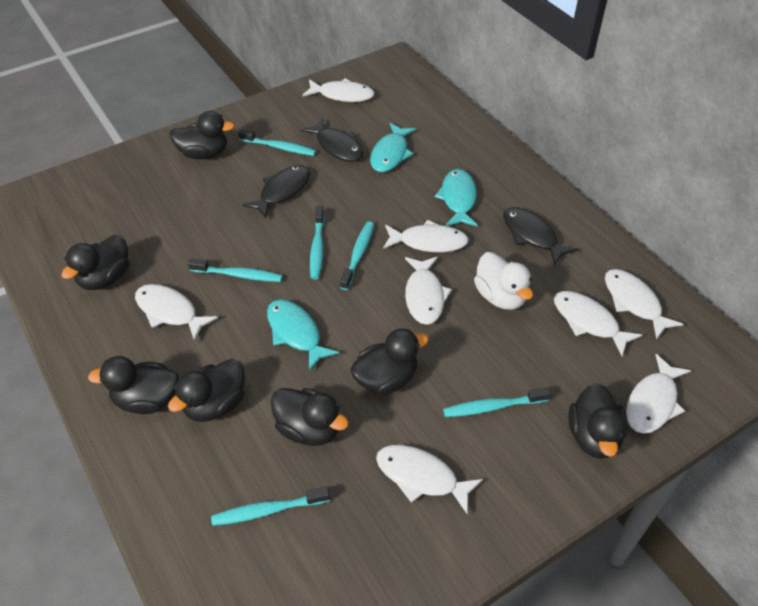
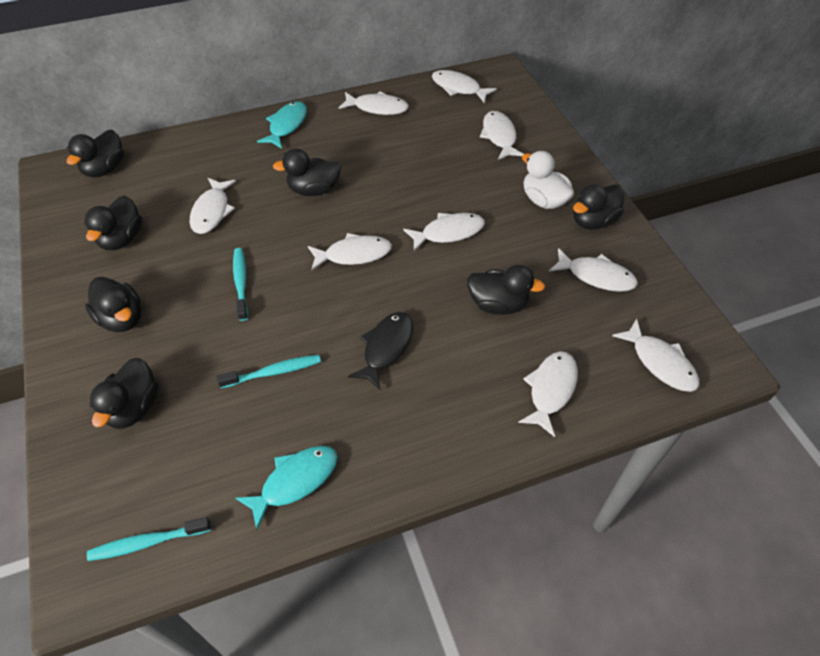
black fish: 3 -> 1
turquoise fish: 3 -> 2
turquoise toothbrush: 6 -> 3
white fish: 8 -> 9

